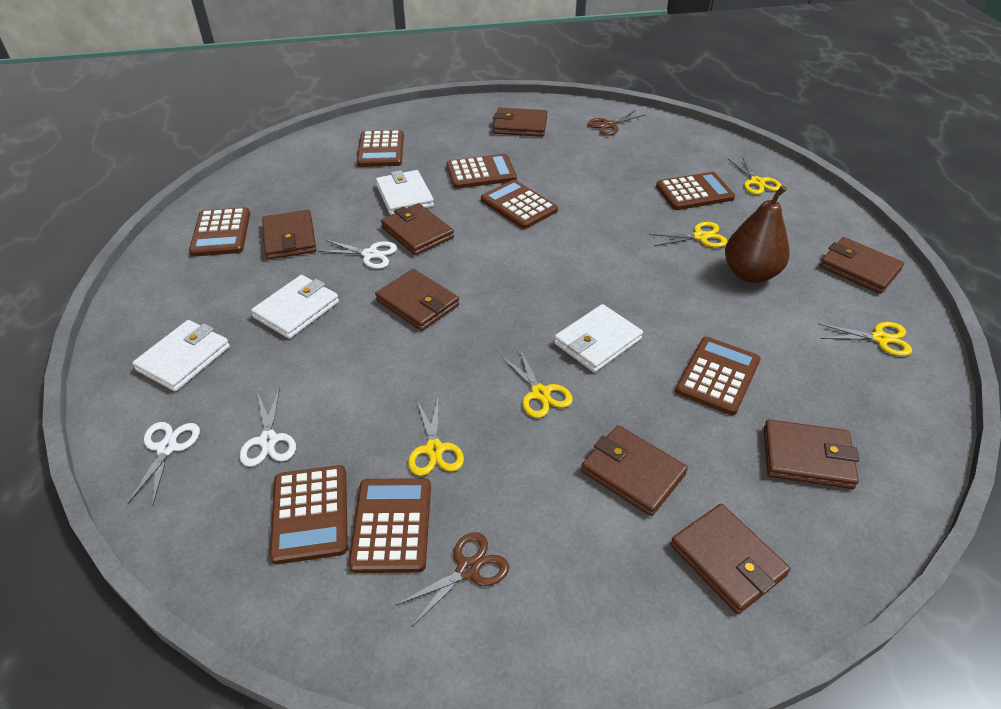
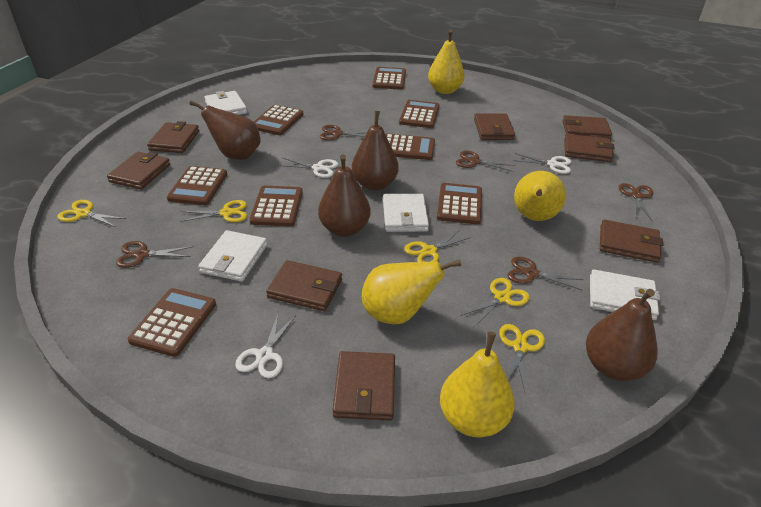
brown pear: 1 -> 4
brown scissors: 2 -> 5
yellow pear: 0 -> 4

